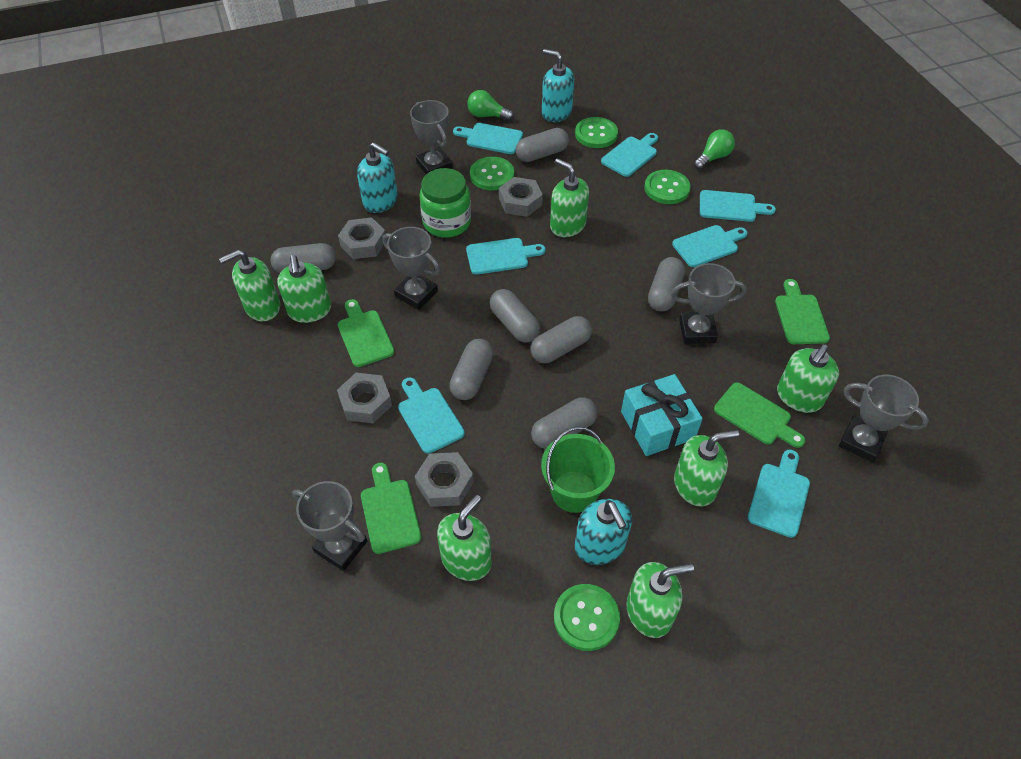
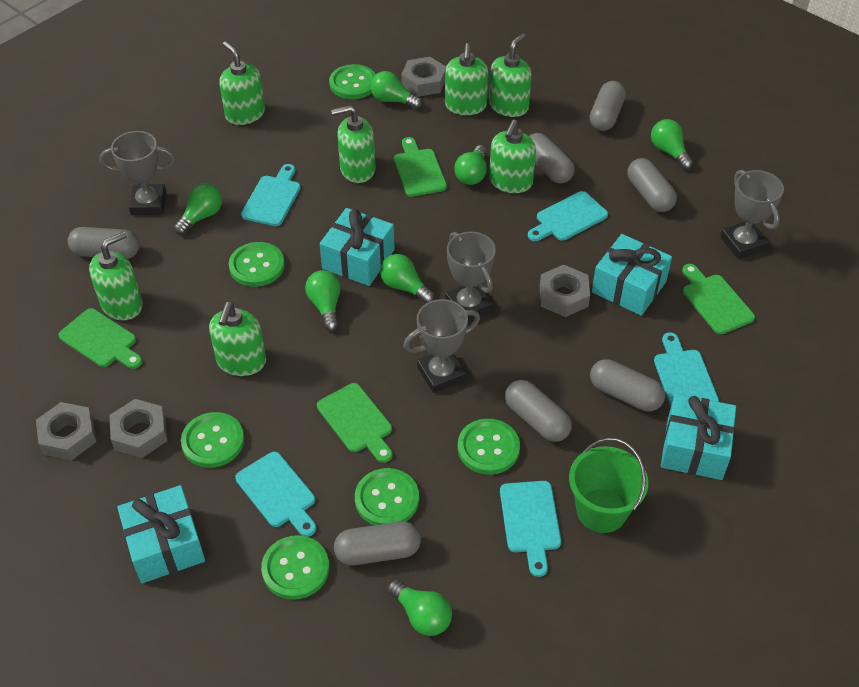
green button: 4 -> 6
green jar: 1 -> 0
green light bulb: 2 -> 7
grey trophy: 5 -> 4
turquoise cutting board: 7 -> 5
turquoise gift: 1 -> 4
turquoise soap dispenser: 3 -> 0

